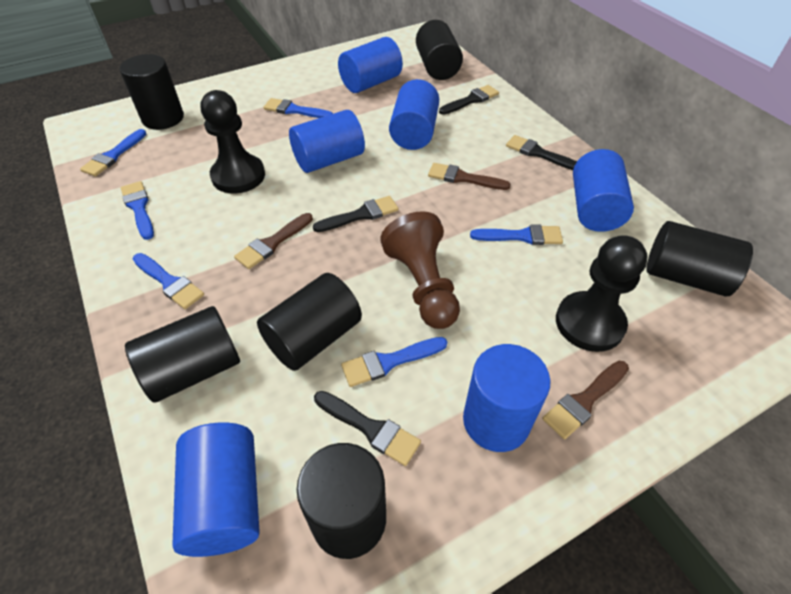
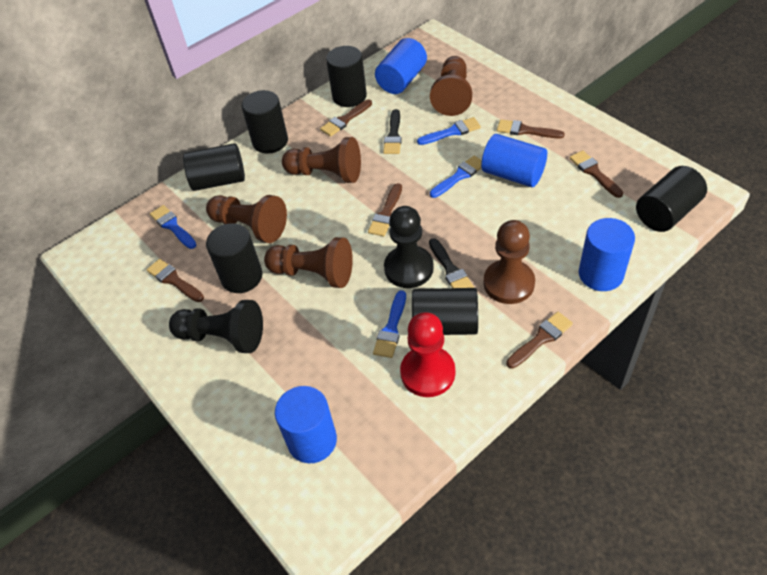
black brush: 4 -> 2
blue brush: 6 -> 4
blue cylinder: 6 -> 4
brown brush: 3 -> 6
brown pawn: 1 -> 5
red pawn: 0 -> 1

